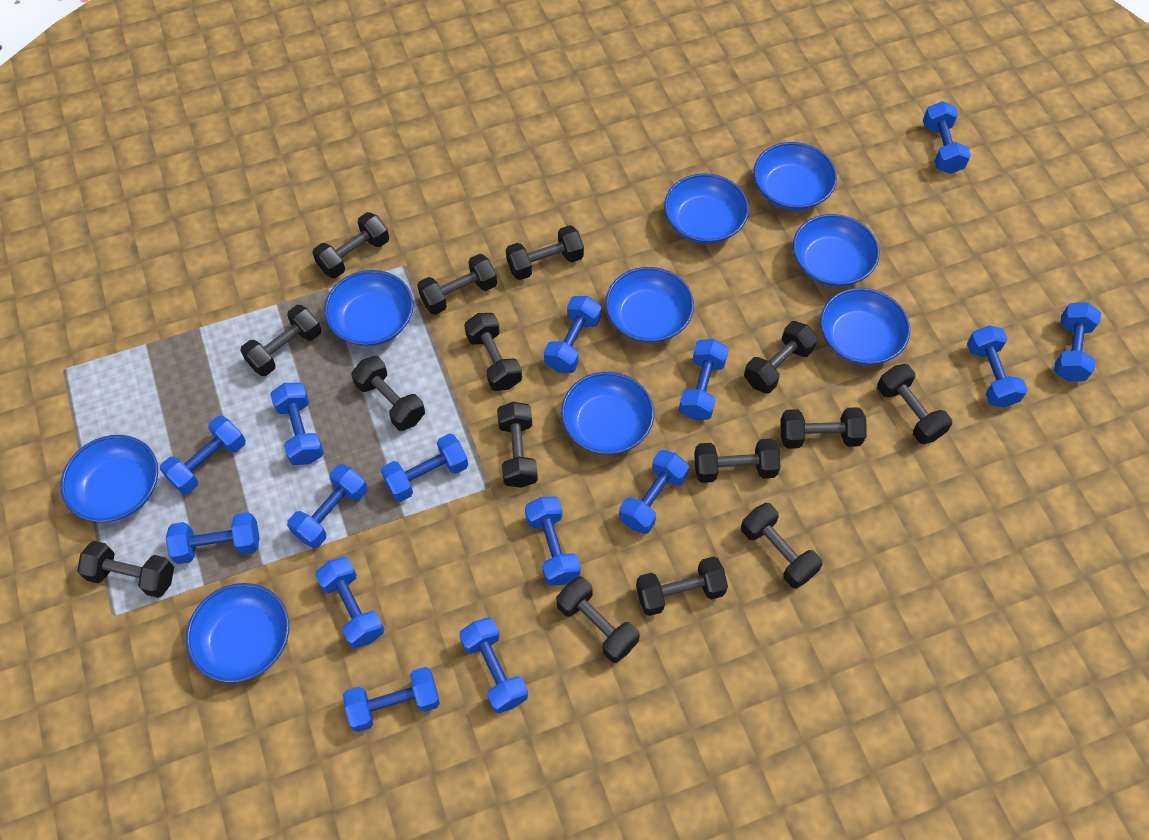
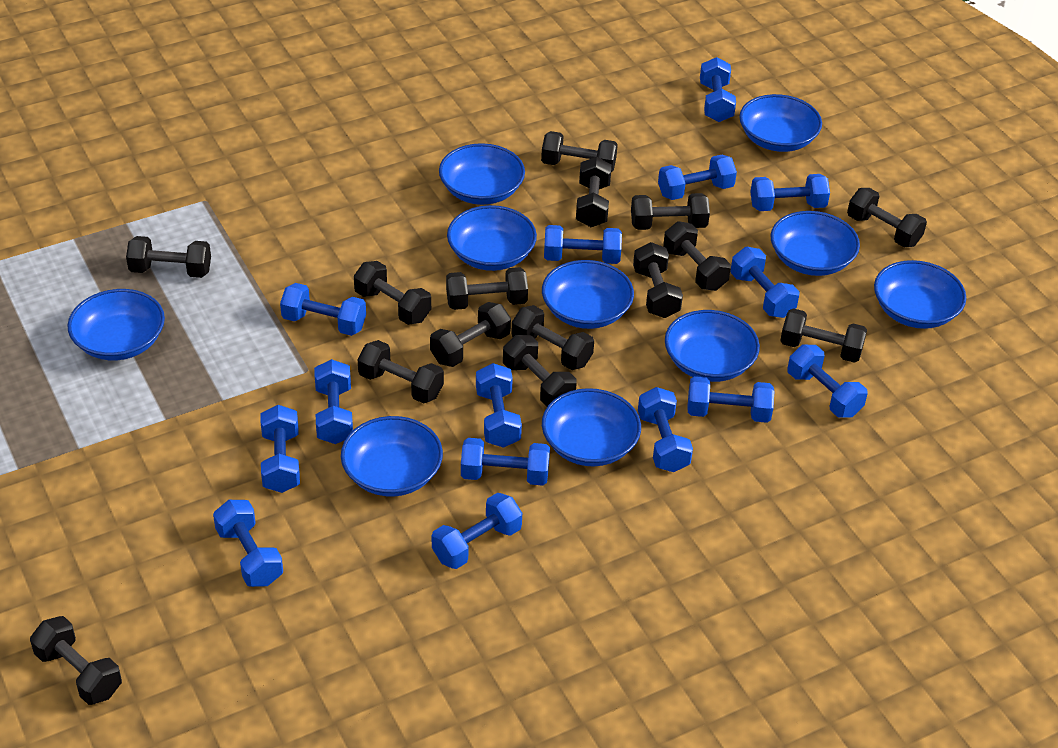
blue bowl: 9 -> 10

